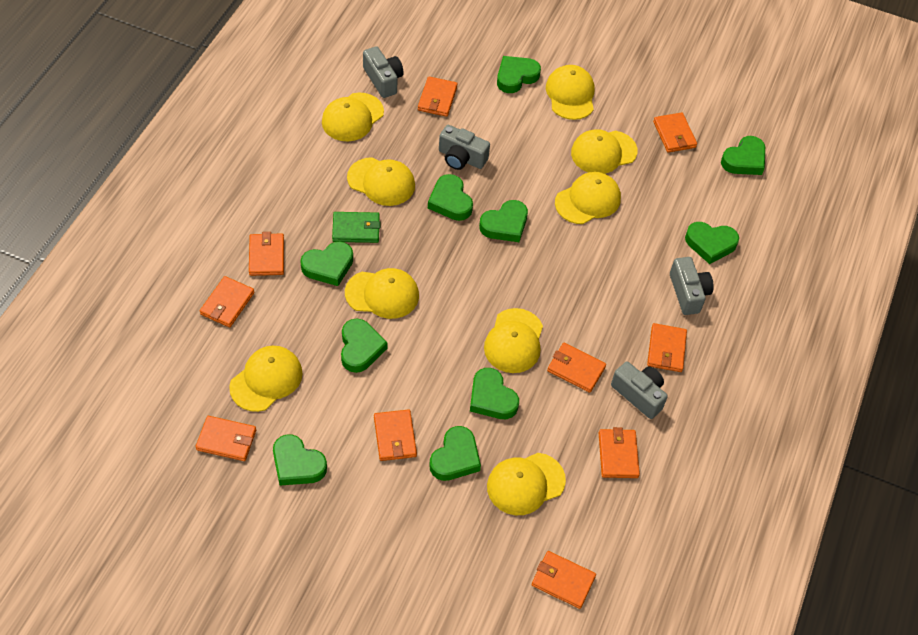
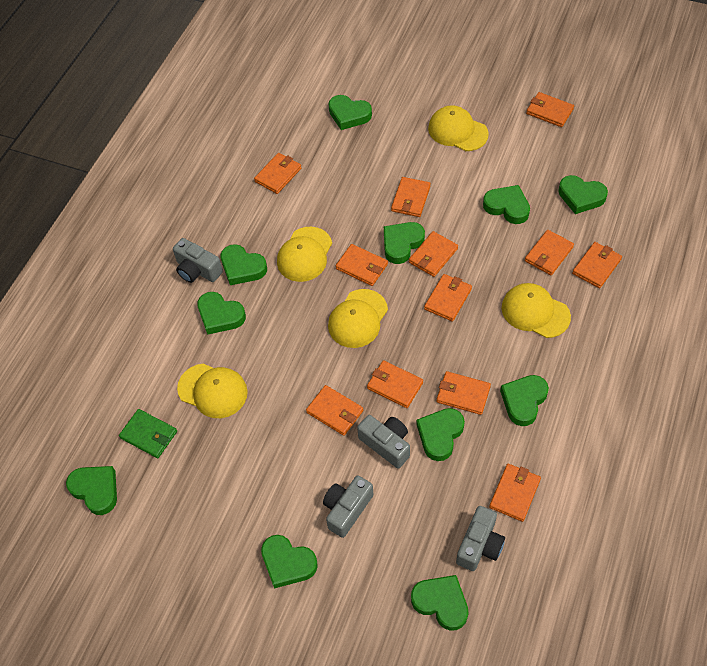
green heart: 10 -> 11
orange wallet: 10 -> 12
yellow cap: 9 -> 5

